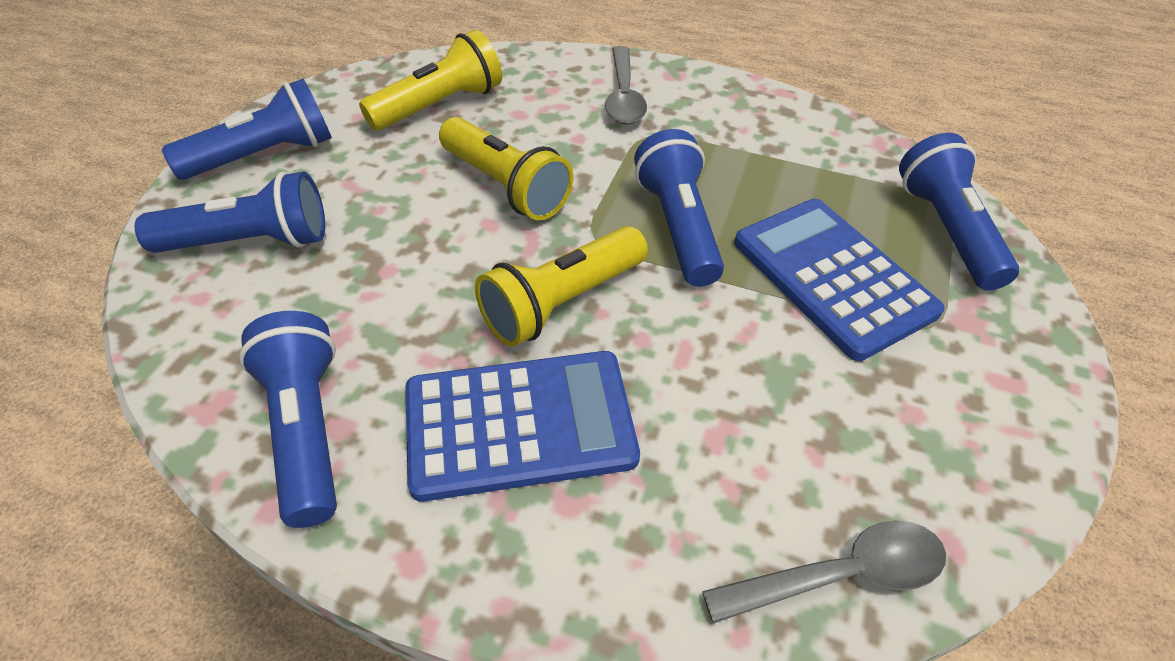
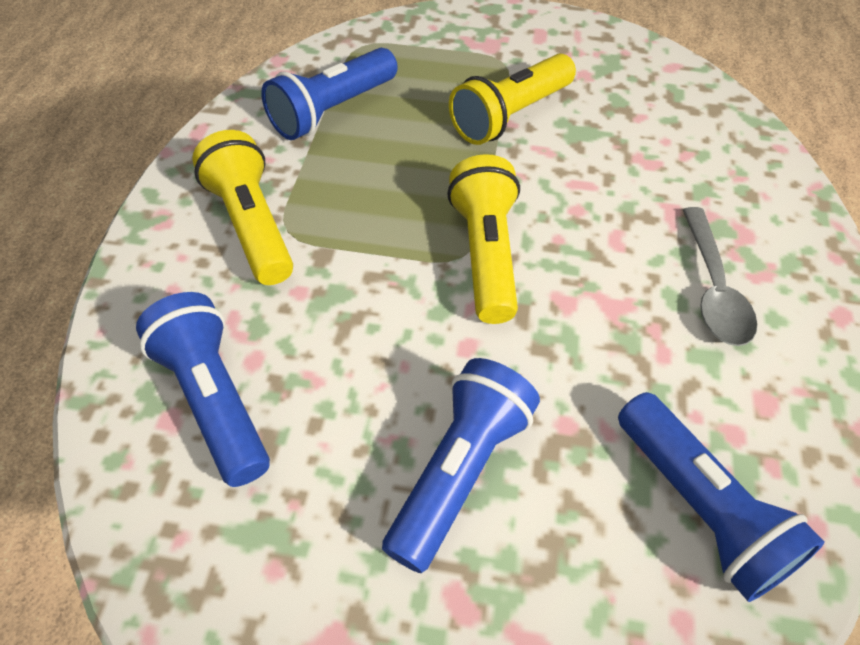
blue calculator: 2 -> 0
blue flashlight: 5 -> 4
grey spoon: 2 -> 1

